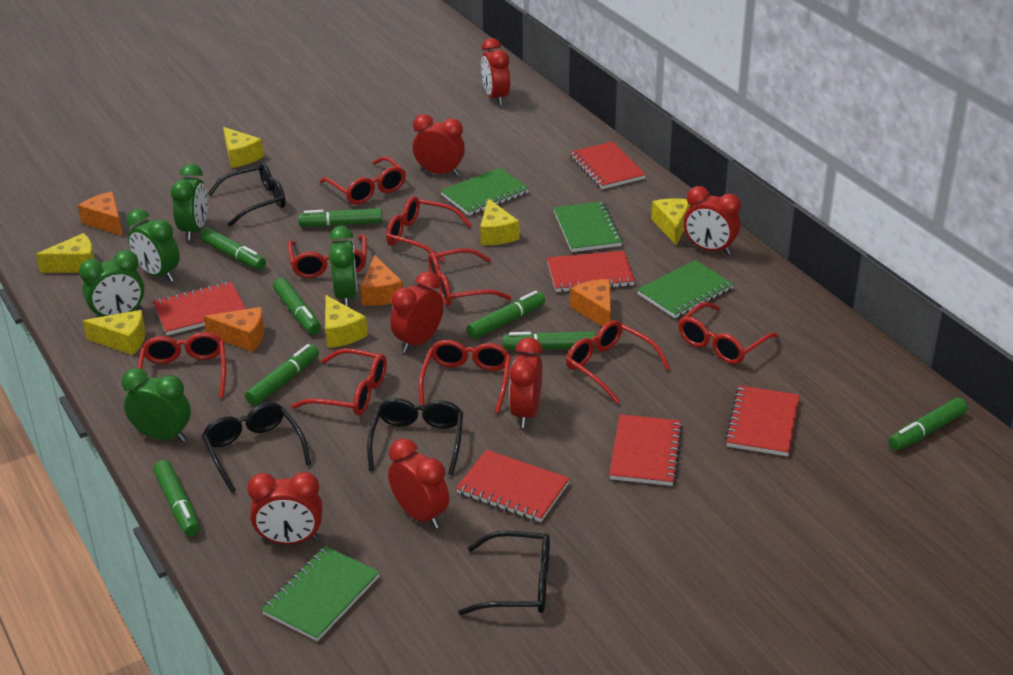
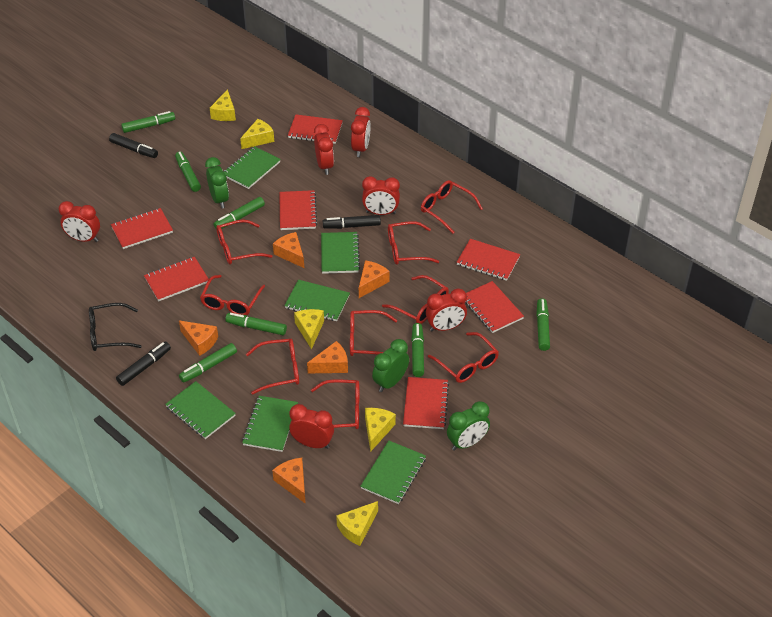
black glasses: 4 -> 1
black marker: 0 -> 3
green clock: 5 -> 3
green marker: 8 -> 7
green notebook: 4 -> 6
orange cheese: 4 -> 5
red clock: 7 -> 6
red notebook: 6 -> 7
yellow cheese: 6 -> 5

